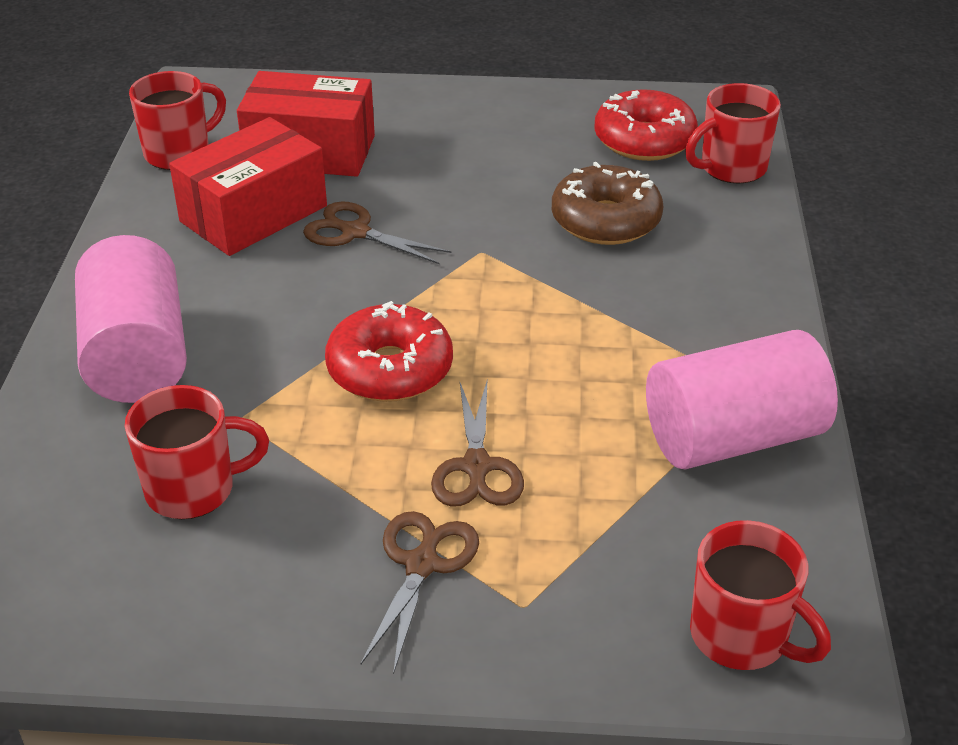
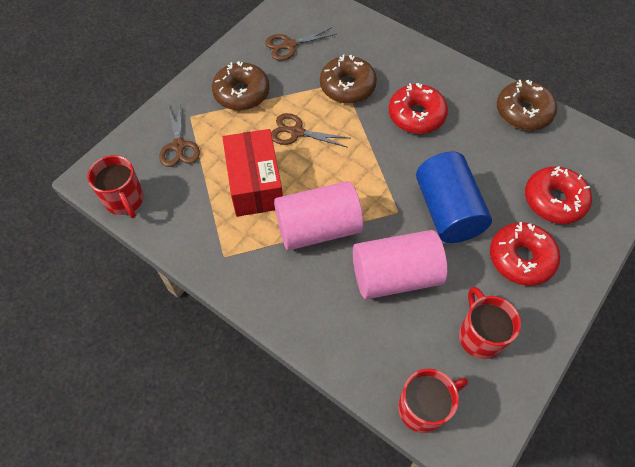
blue cylinder: 0 -> 1
brown donut: 1 -> 3
red box: 2 -> 1
red donut: 2 -> 3
red mug: 4 -> 3

